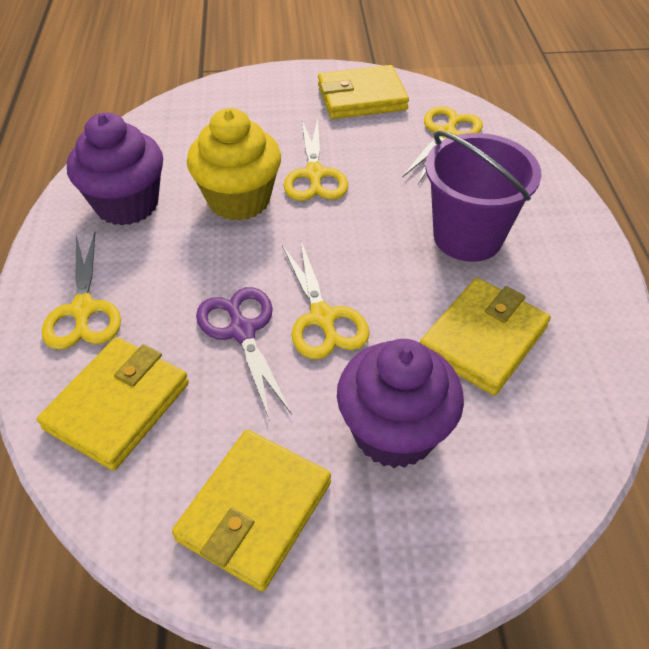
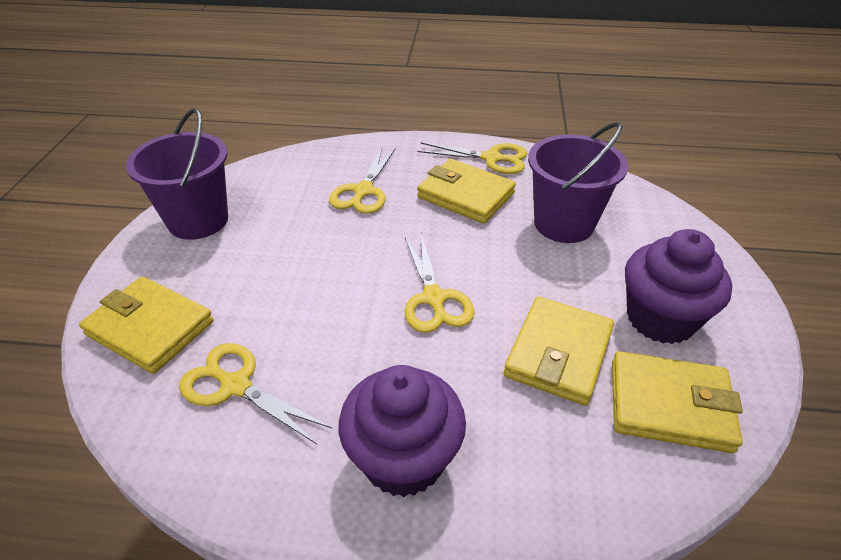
purple bucket: 1 -> 2
purple scissors: 1 -> 0
yellow cupcake: 1 -> 0

